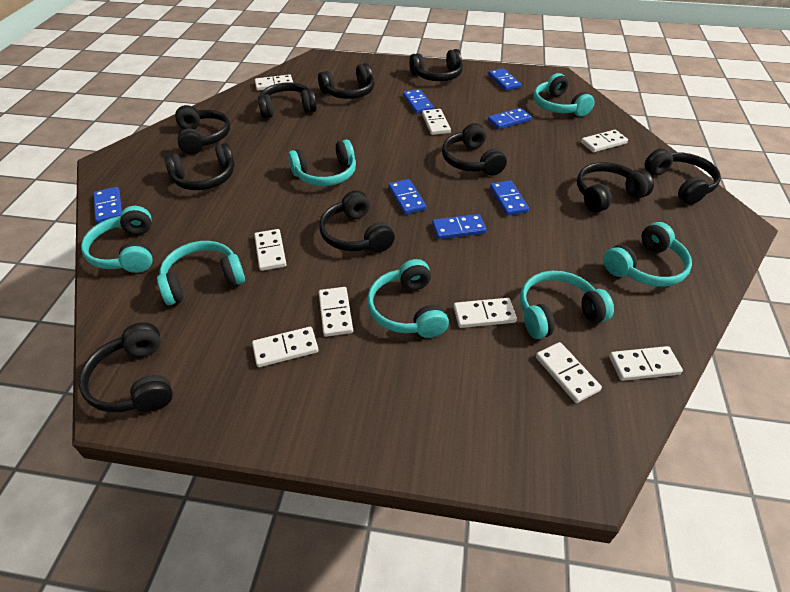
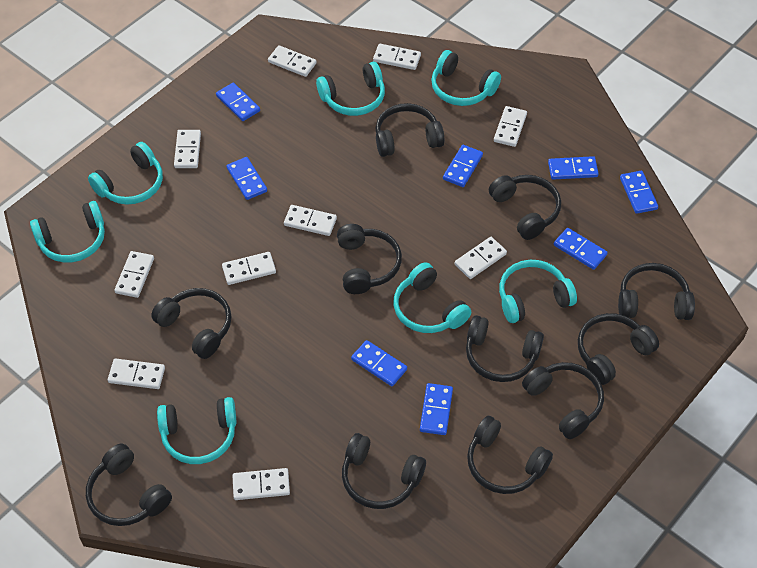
black headphones: 10 -> 11
blue domino: 7 -> 8
white domino: 9 -> 10

